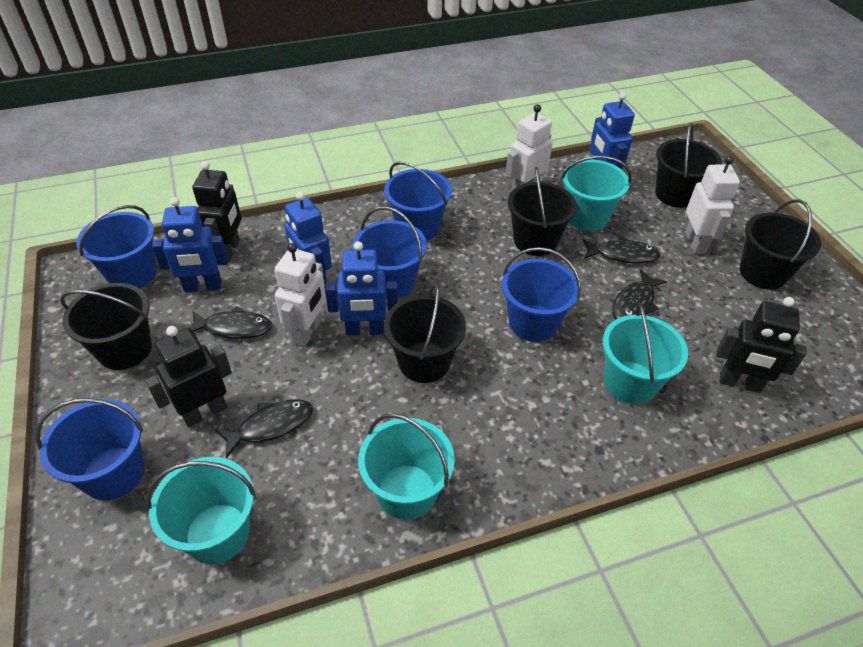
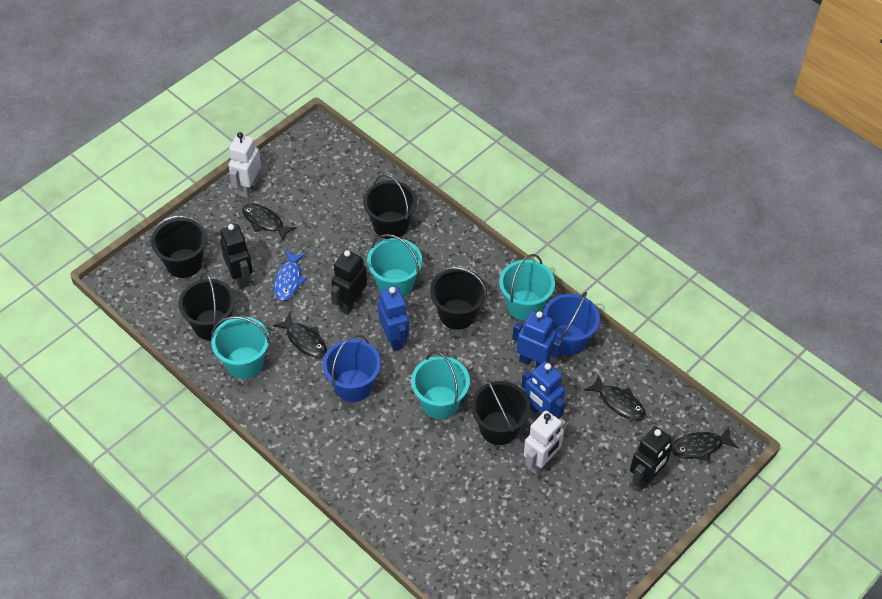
blue bucket: 5 -> 2
blue fish: 0 -> 1
blue robot: 4 -> 3
white robot: 3 -> 2

